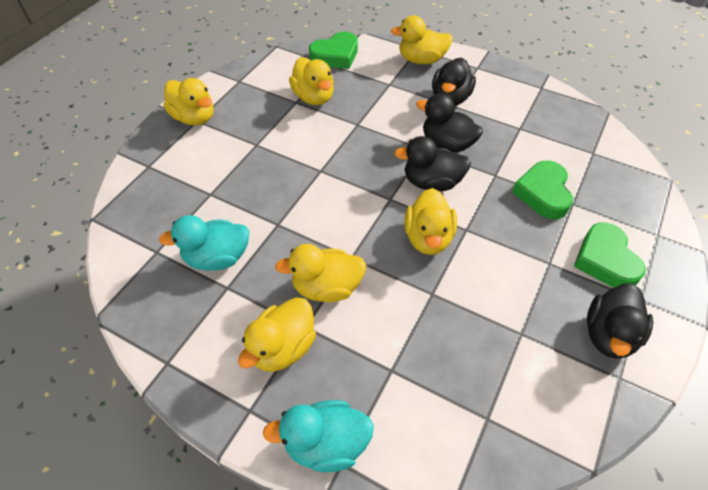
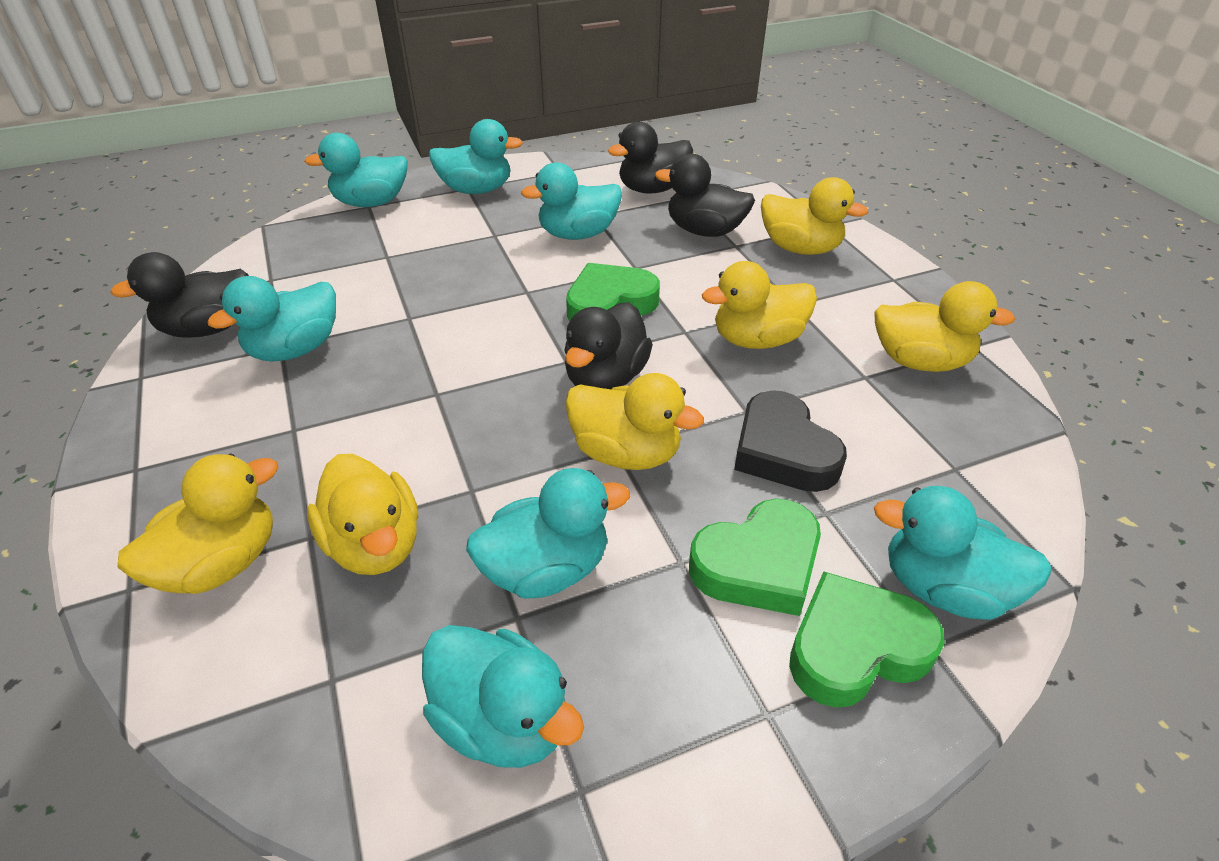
black heart: 0 -> 1
turquoise duck: 2 -> 7

